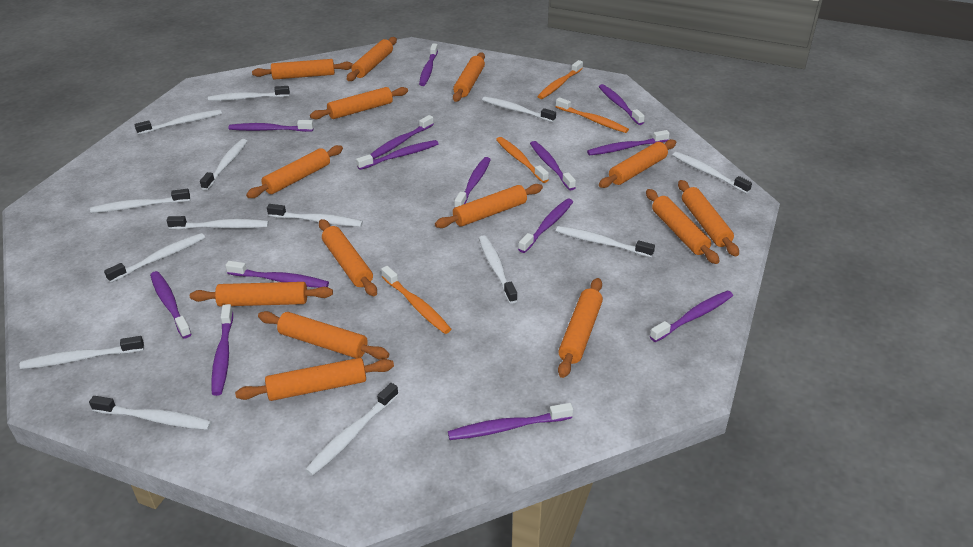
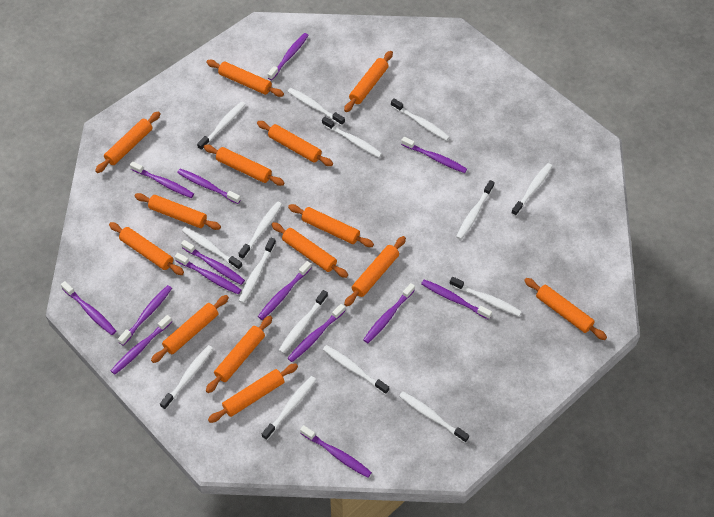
orange toothbrush: 4 -> 0
white toothbrush: 14 -> 15

